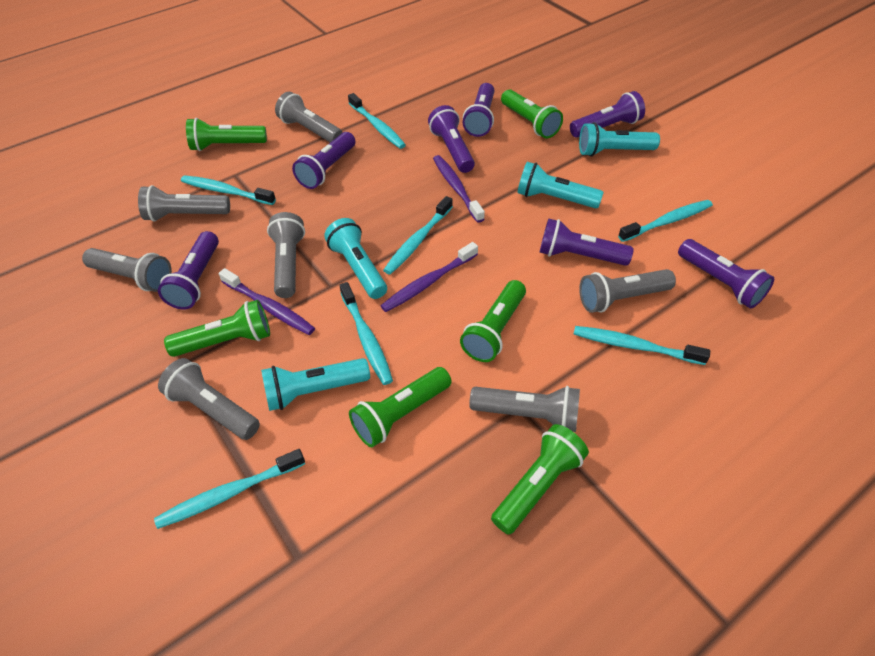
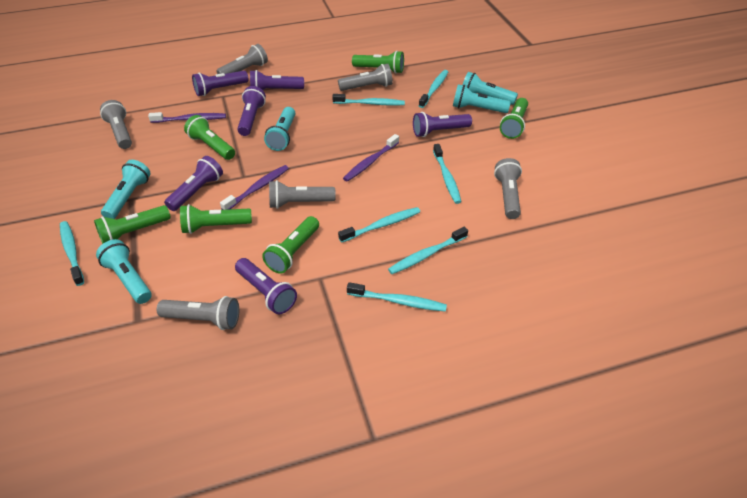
grey flashlight: 7 -> 6
purple flashlight: 7 -> 6
turquoise flashlight: 4 -> 5

